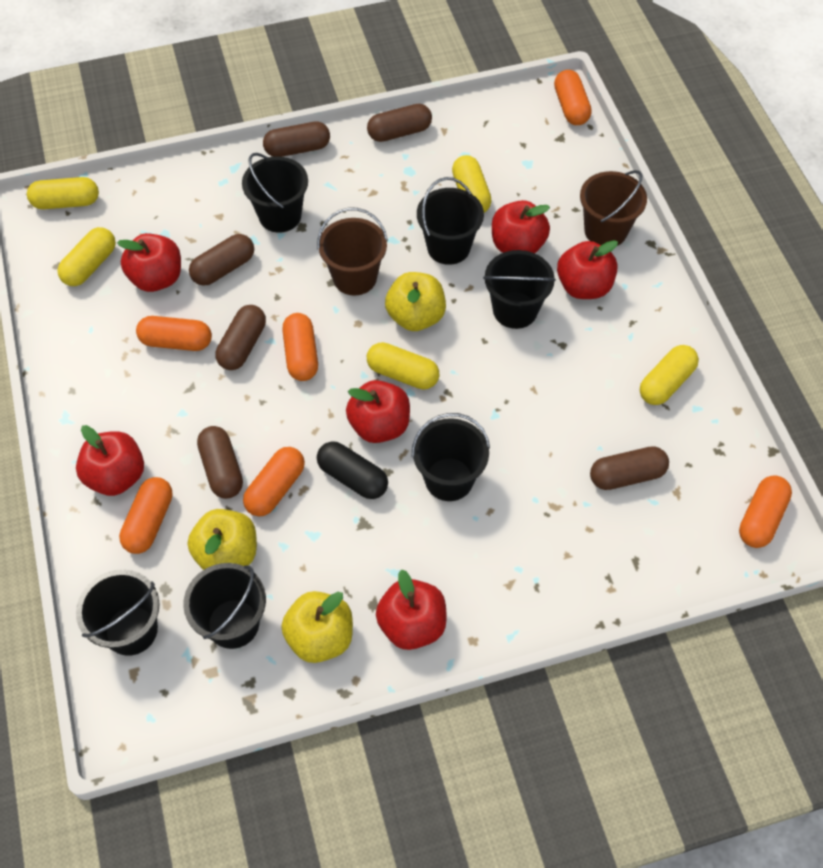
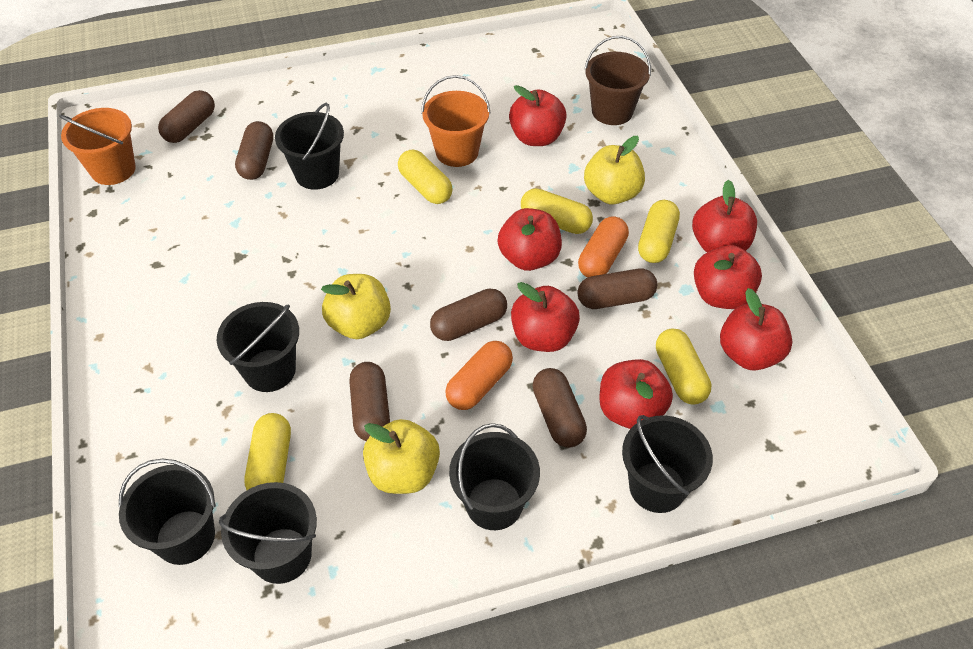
black capsule: 1 -> 0
brown bucket: 2 -> 1
orange bucket: 0 -> 2
orange capsule: 6 -> 2
red apple: 6 -> 7

